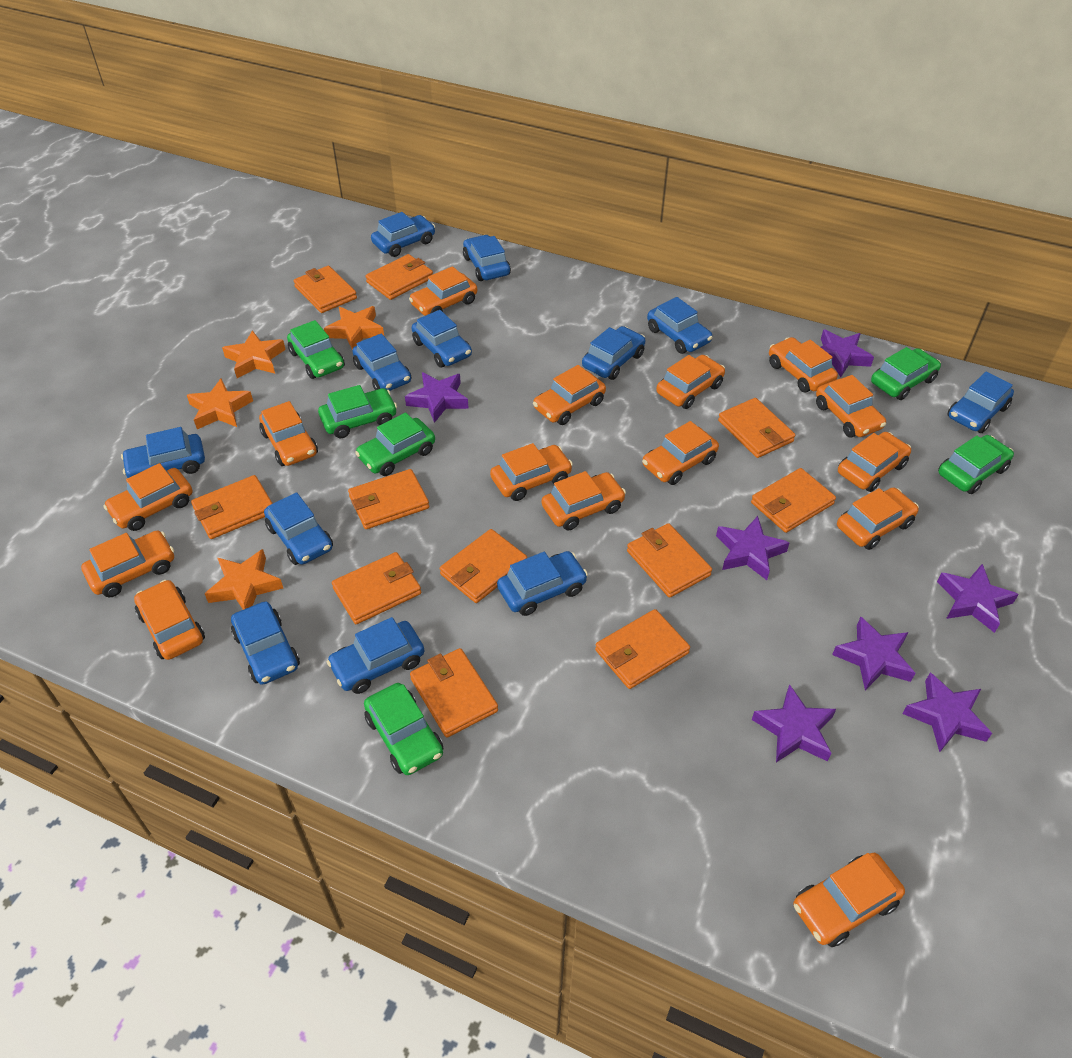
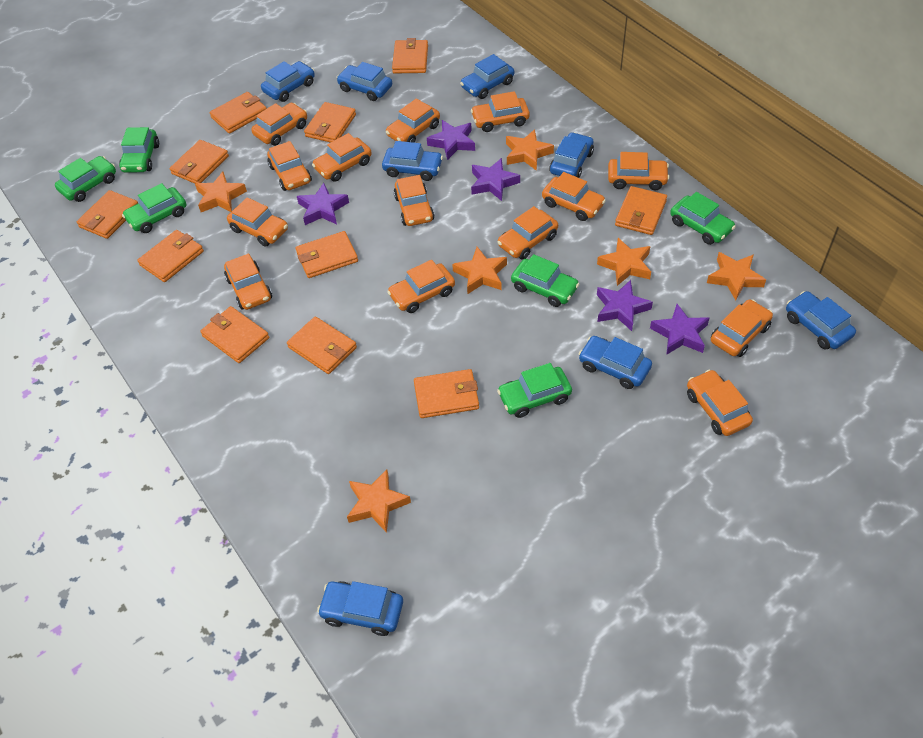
blue car: 12 -> 8
orange car: 15 -> 14
orange star: 4 -> 6
purple star: 7 -> 5

